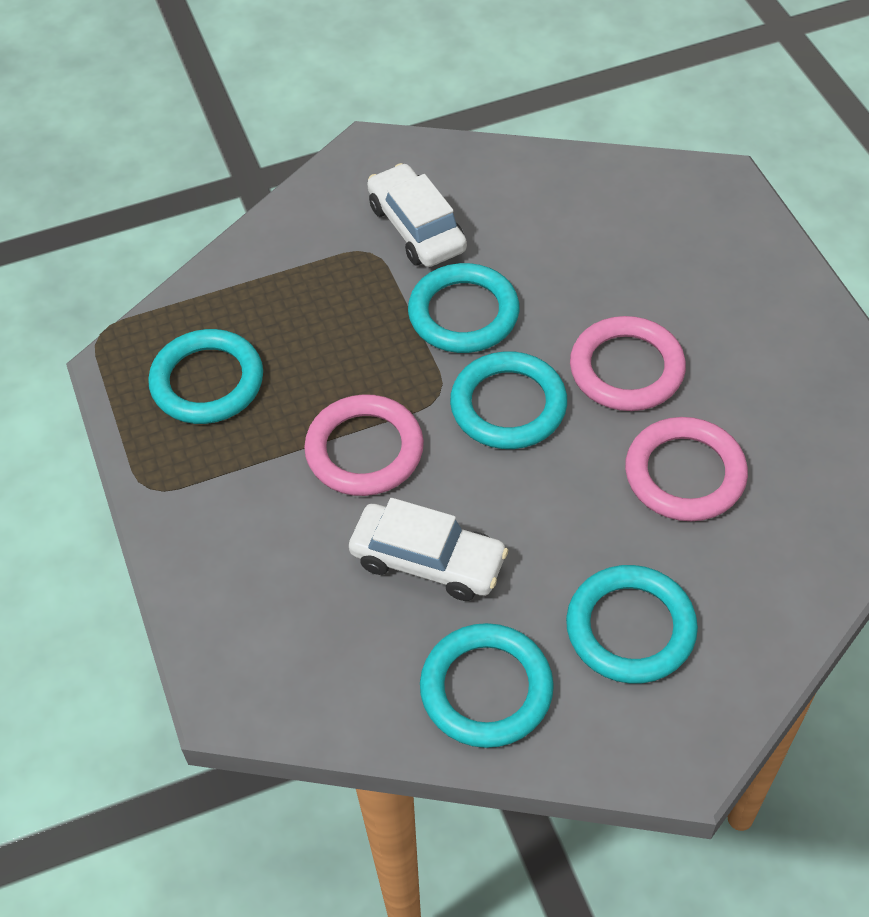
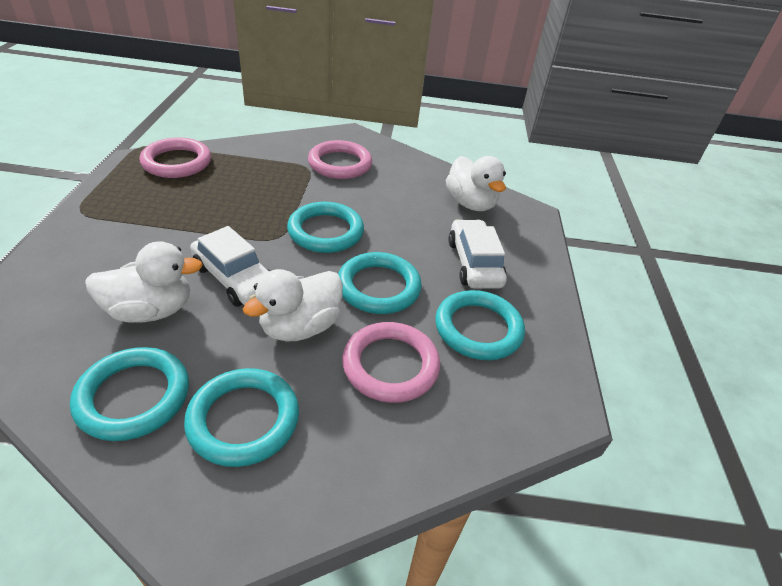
white duck: 0 -> 3

